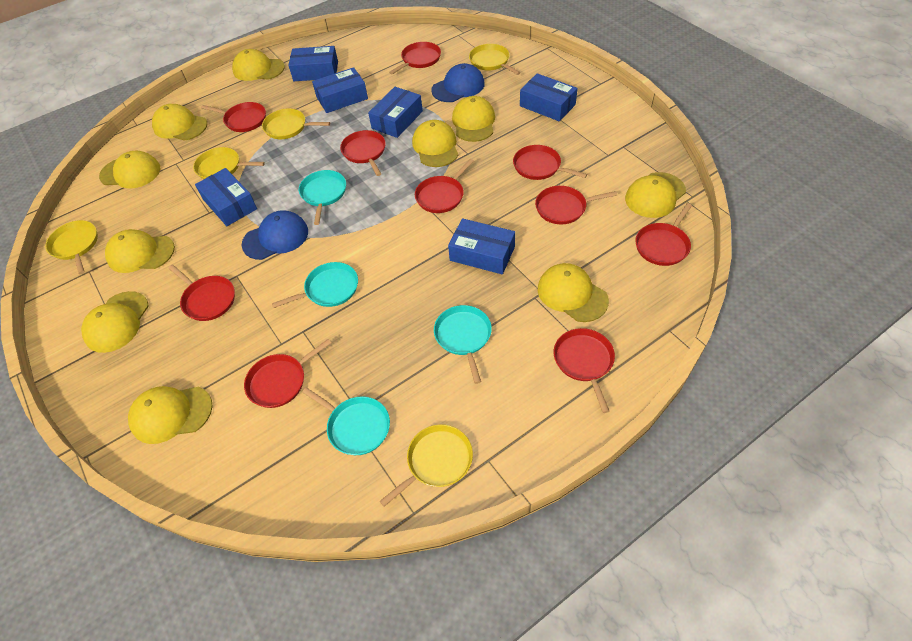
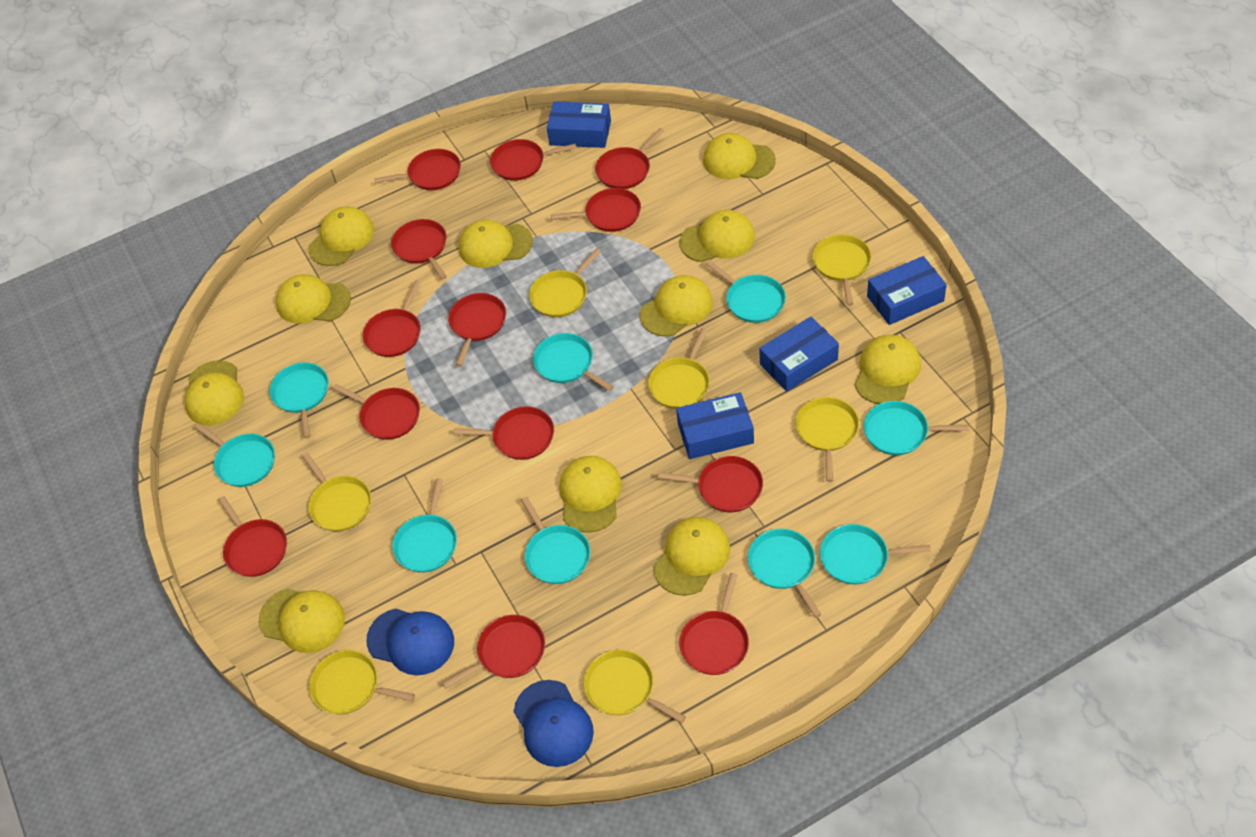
blue box: 6 -> 4
red pan: 10 -> 13
turquoise pan: 4 -> 9
yellow cap: 10 -> 11
yellow pan: 5 -> 7

